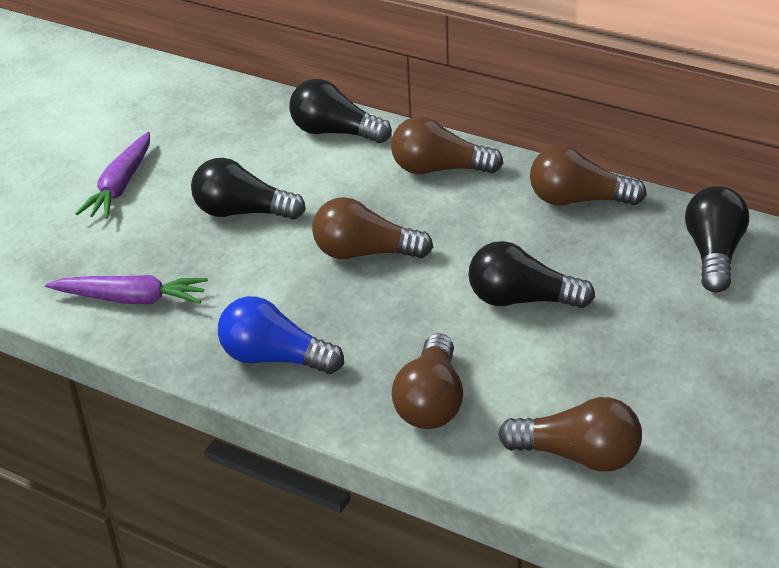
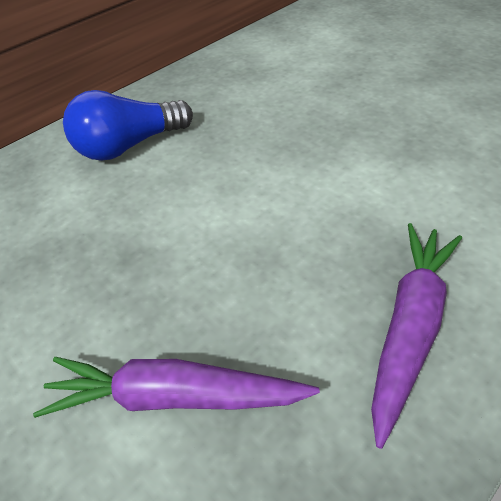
black light bulb: 4 -> 0
brown light bulb: 5 -> 0

